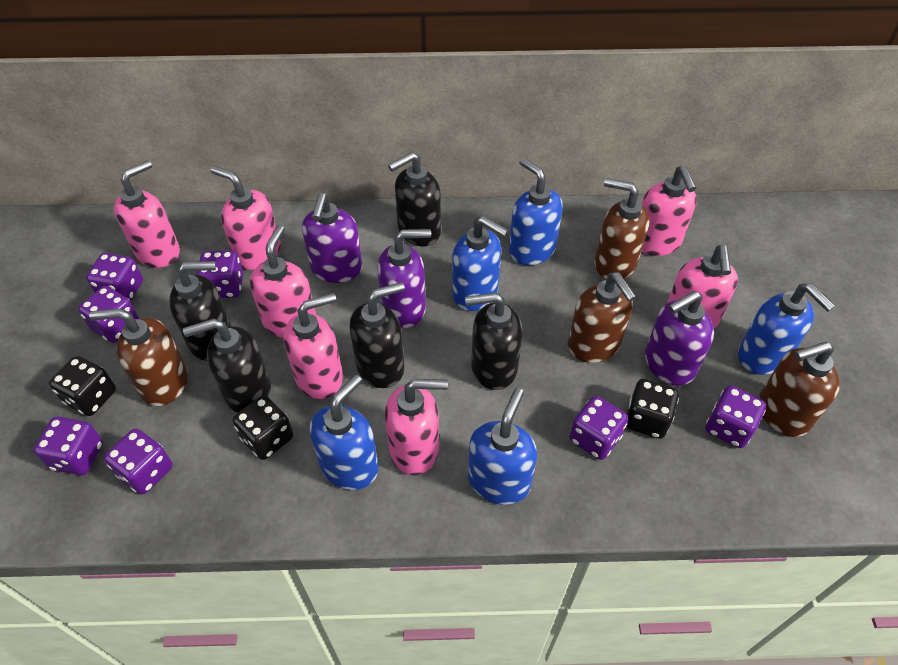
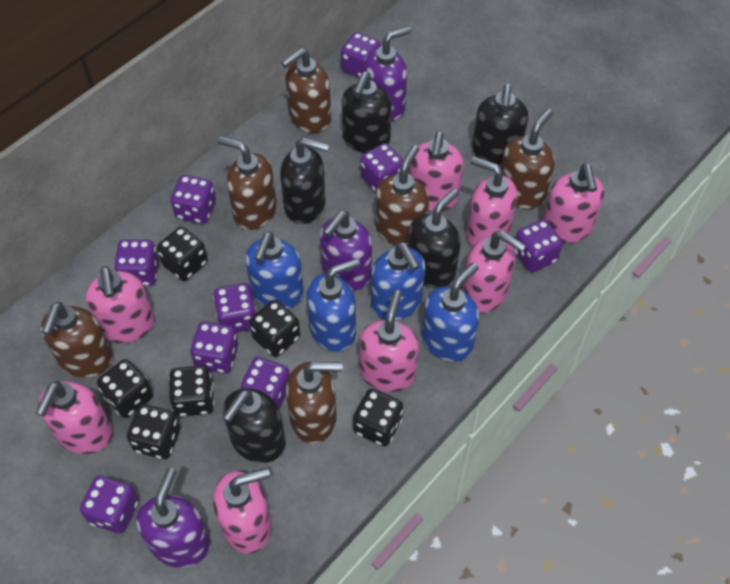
black dice: 3 -> 6
blue soap dispenser: 5 -> 4
brown soap dispenser: 4 -> 6
pink soap dispenser: 7 -> 8
purple dice: 7 -> 9

